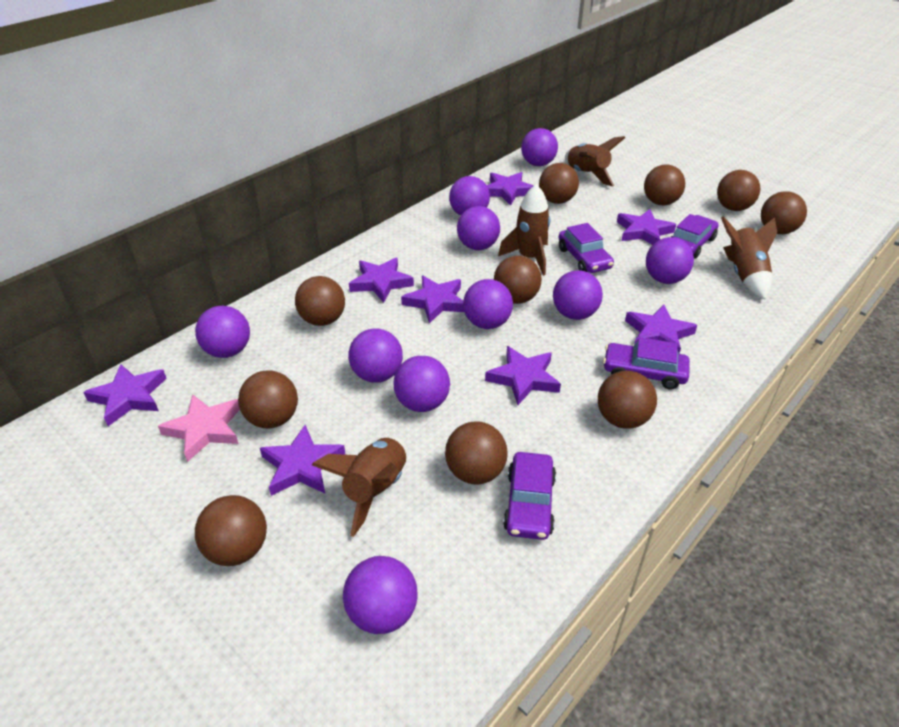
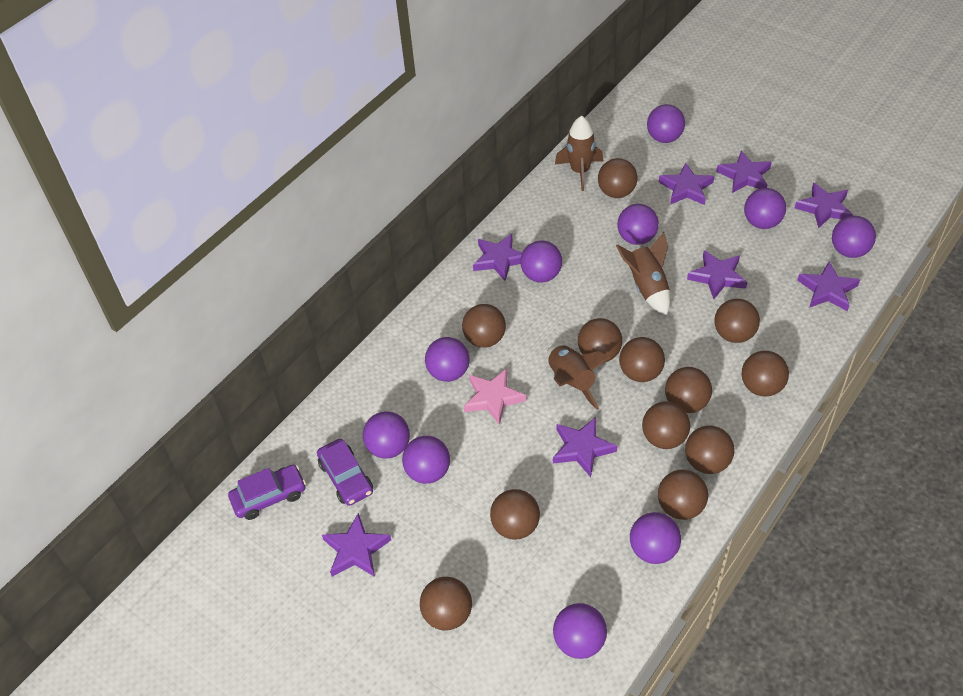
brown ball: 10 -> 12
brown rocket: 4 -> 3
purple car: 4 -> 2

